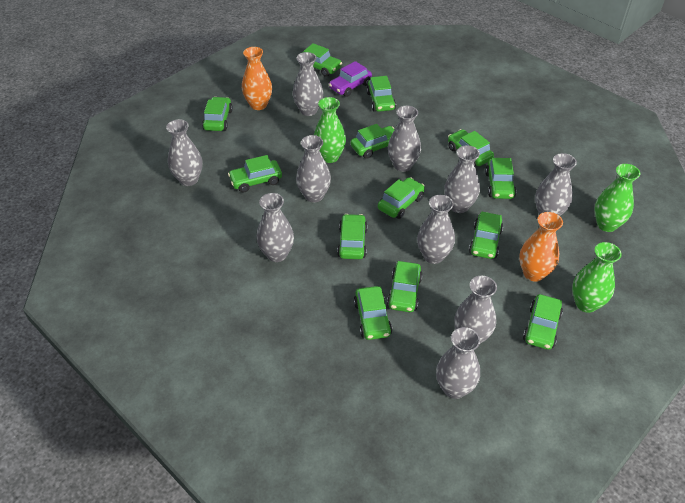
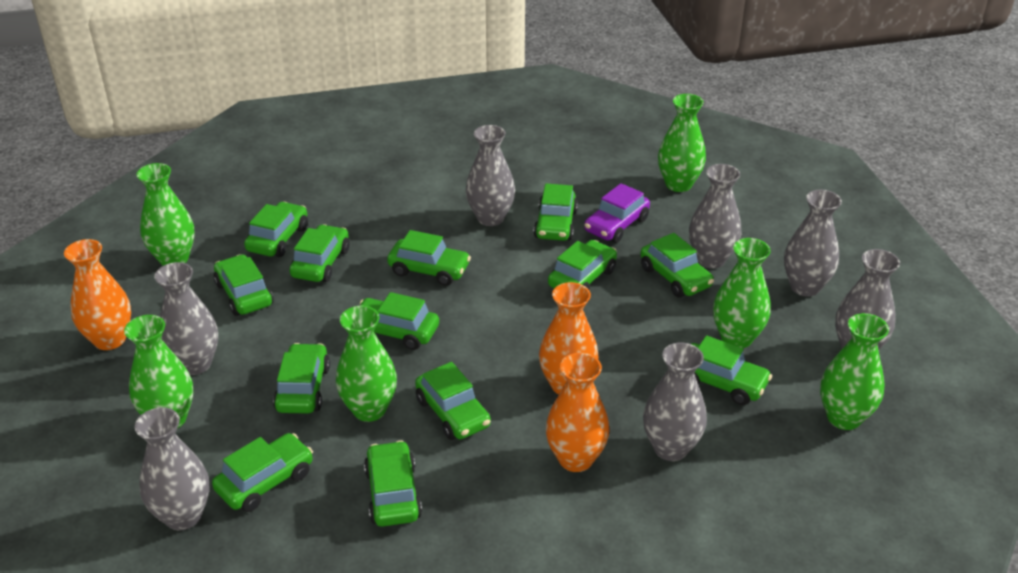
green vase: 3 -> 6
grey vase: 10 -> 7
orange vase: 2 -> 3

